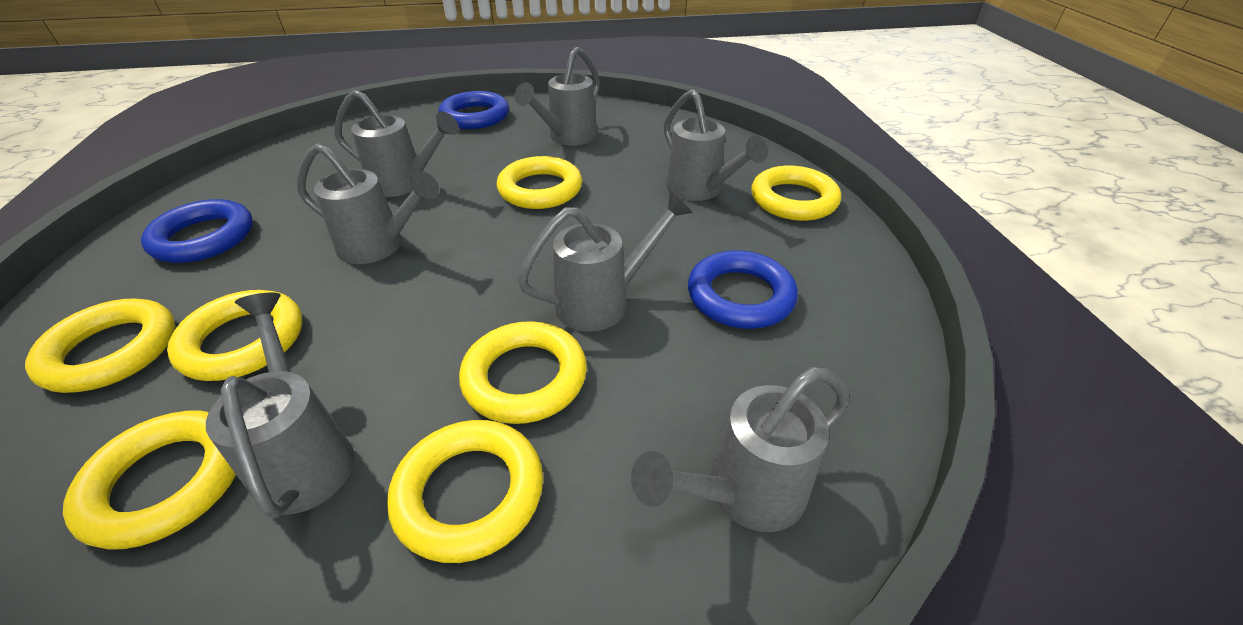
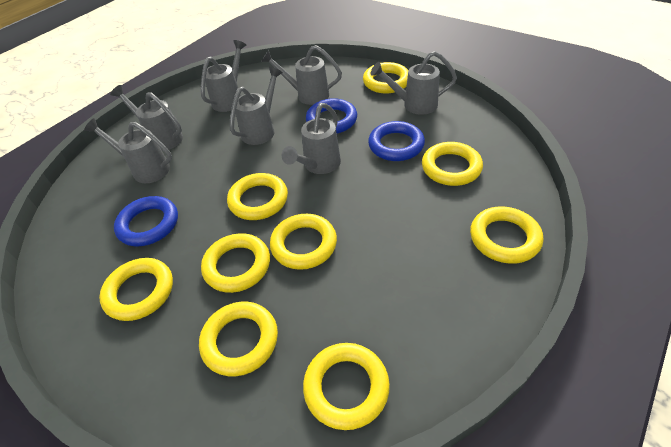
yellow ring: 7 -> 9

